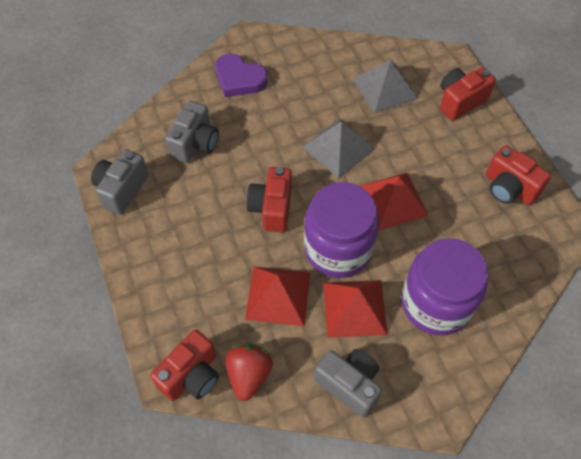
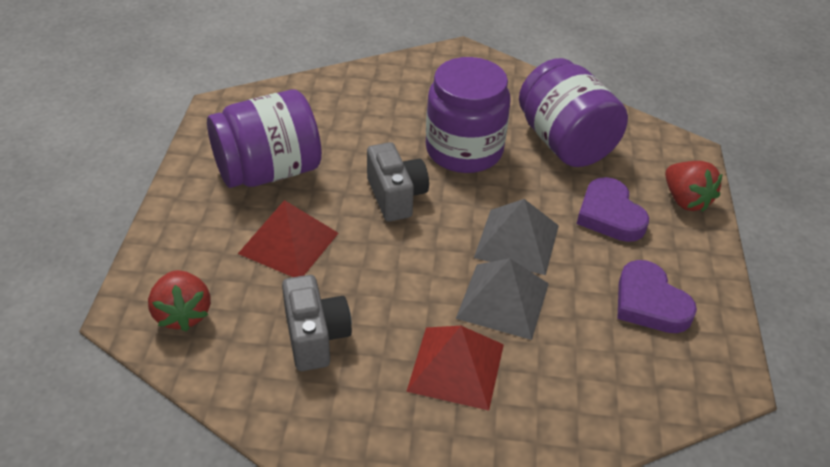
grey camera: 3 -> 2
purple heart: 1 -> 2
purple jar: 2 -> 3
red camera: 4 -> 0
red pyramid: 3 -> 2
red strawberry: 1 -> 2

